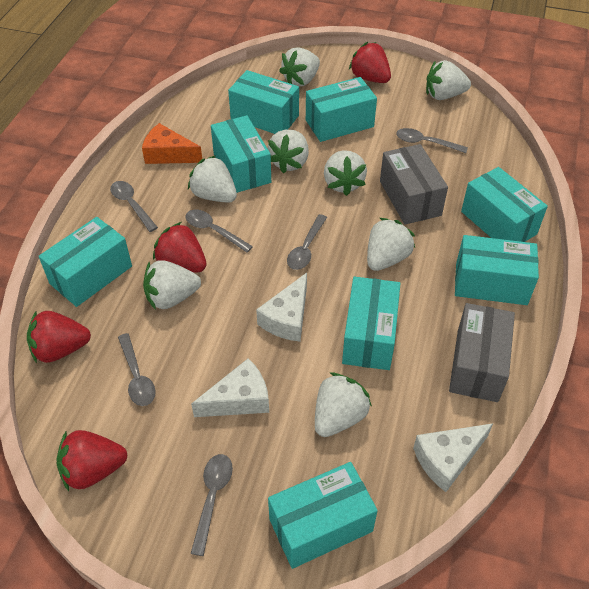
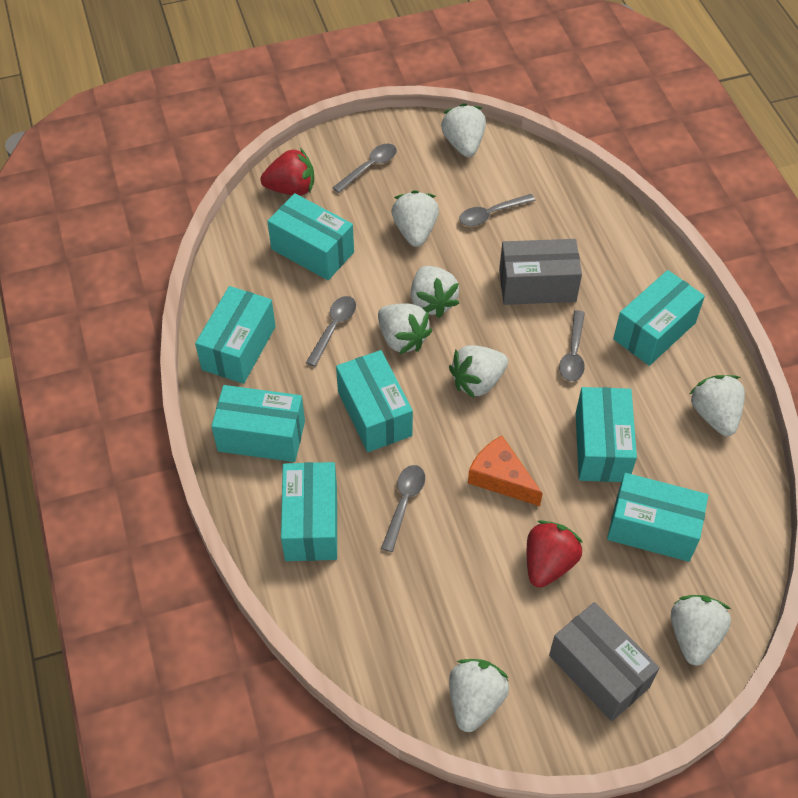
grey spoon: 6 -> 5
red strawberry: 4 -> 2
white cheese: 3 -> 0

